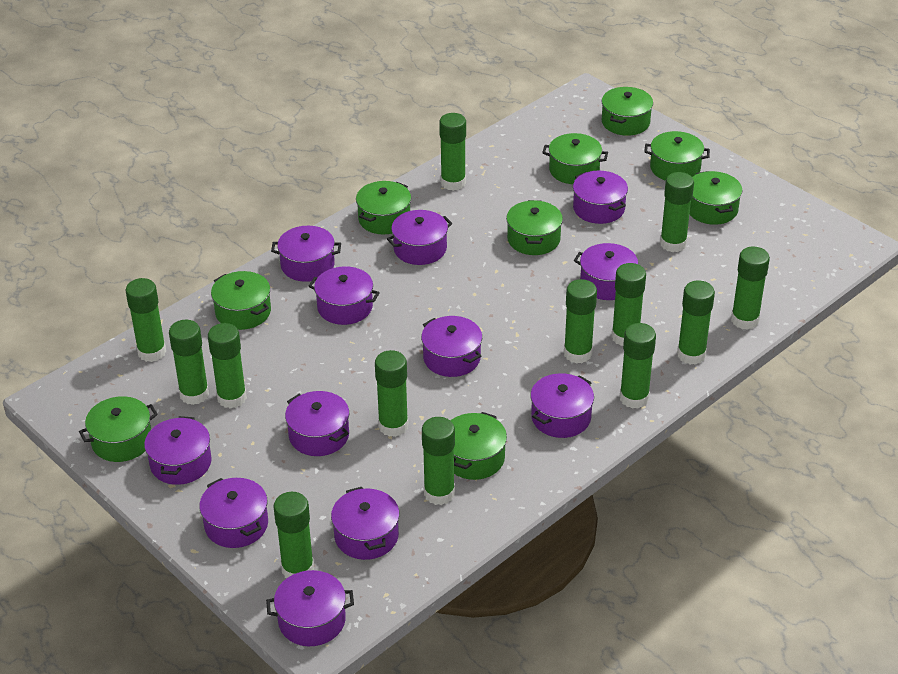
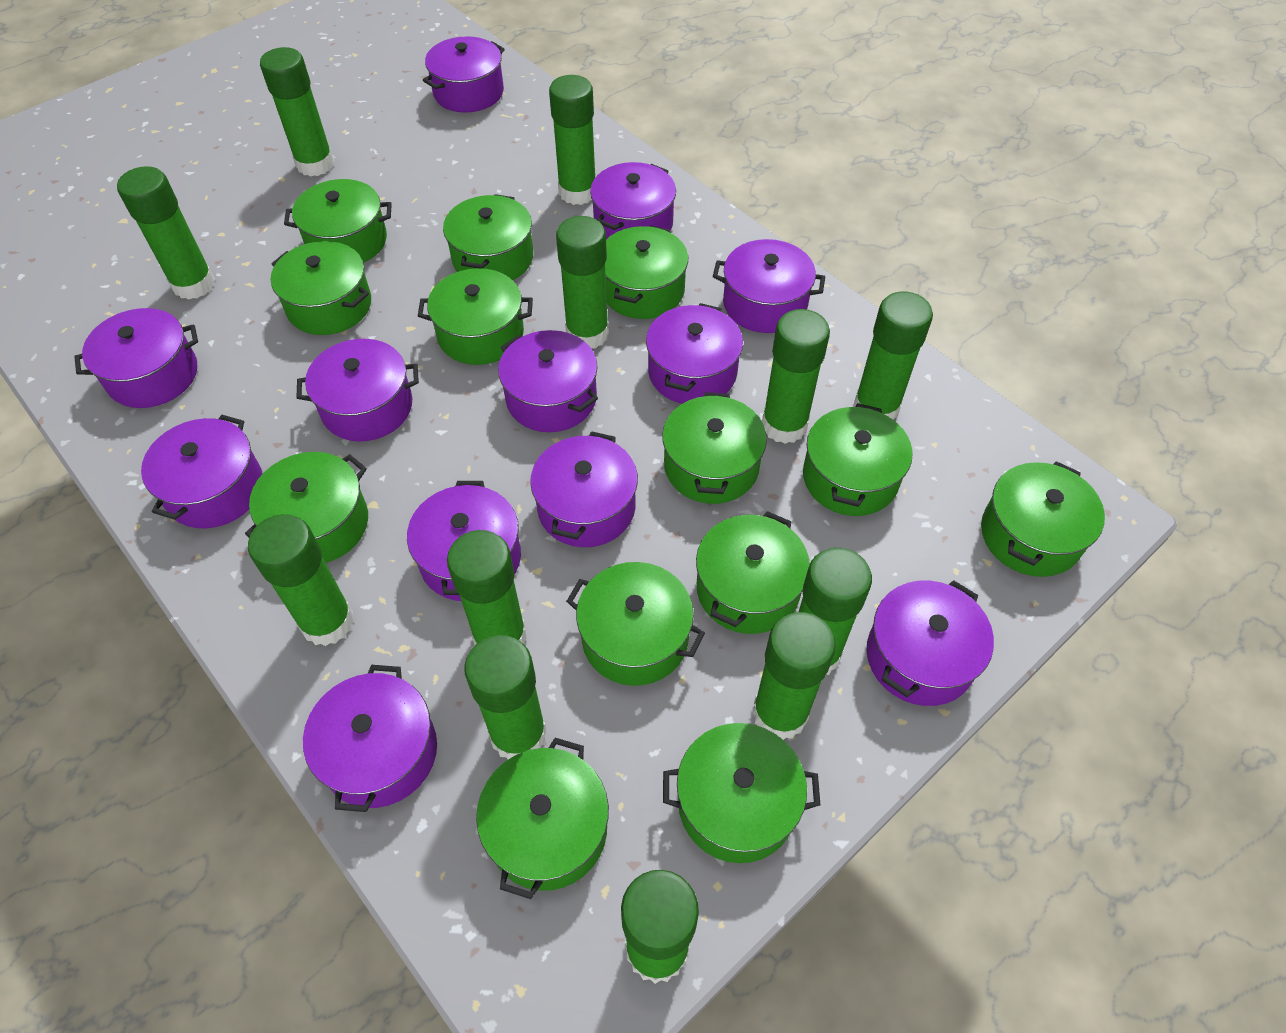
green glue stick: 13 -> 12
green pot: 9 -> 13

